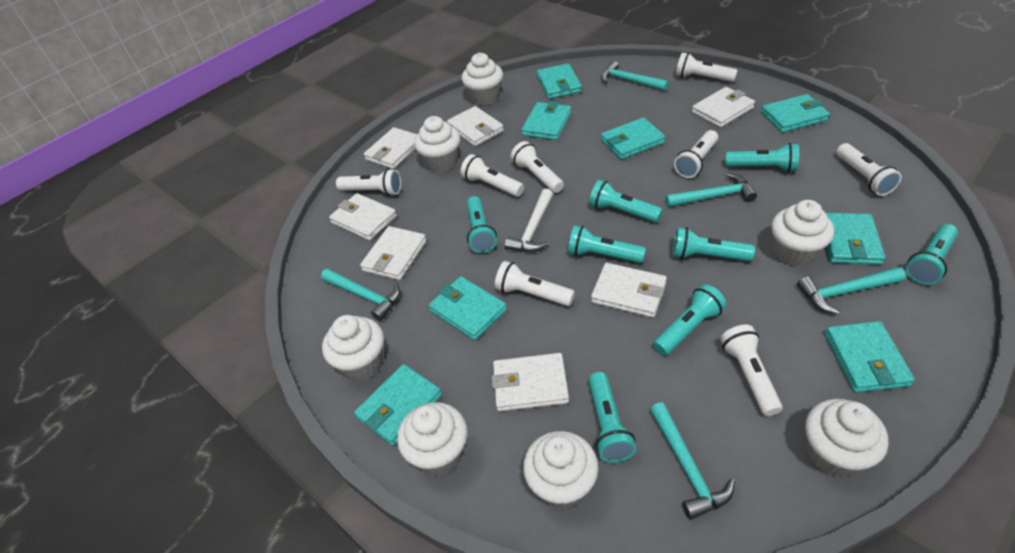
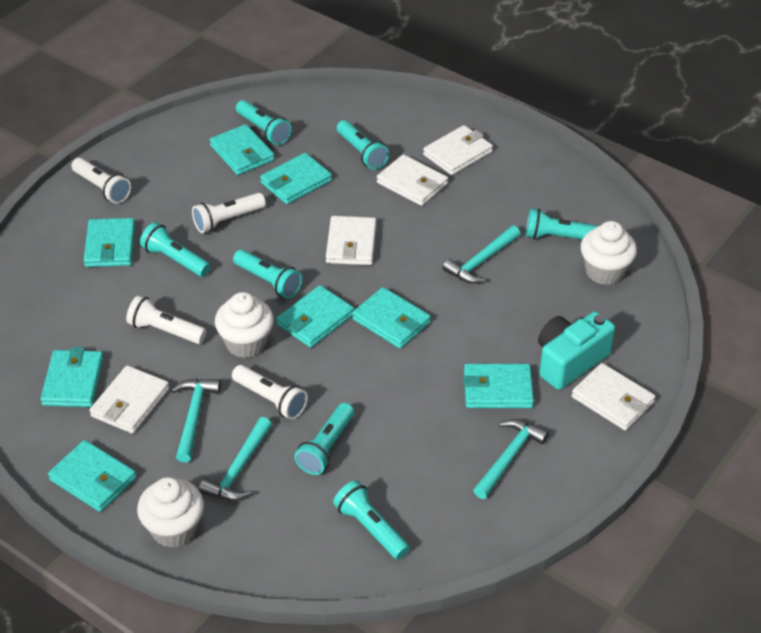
turquoise camera: 0 -> 1
turquoise flashlight: 8 -> 7
turquoise hammer: 5 -> 4
white cupcake: 7 -> 3
white flashlight: 8 -> 4
white hammer: 1 -> 0
white wallet: 7 -> 5

